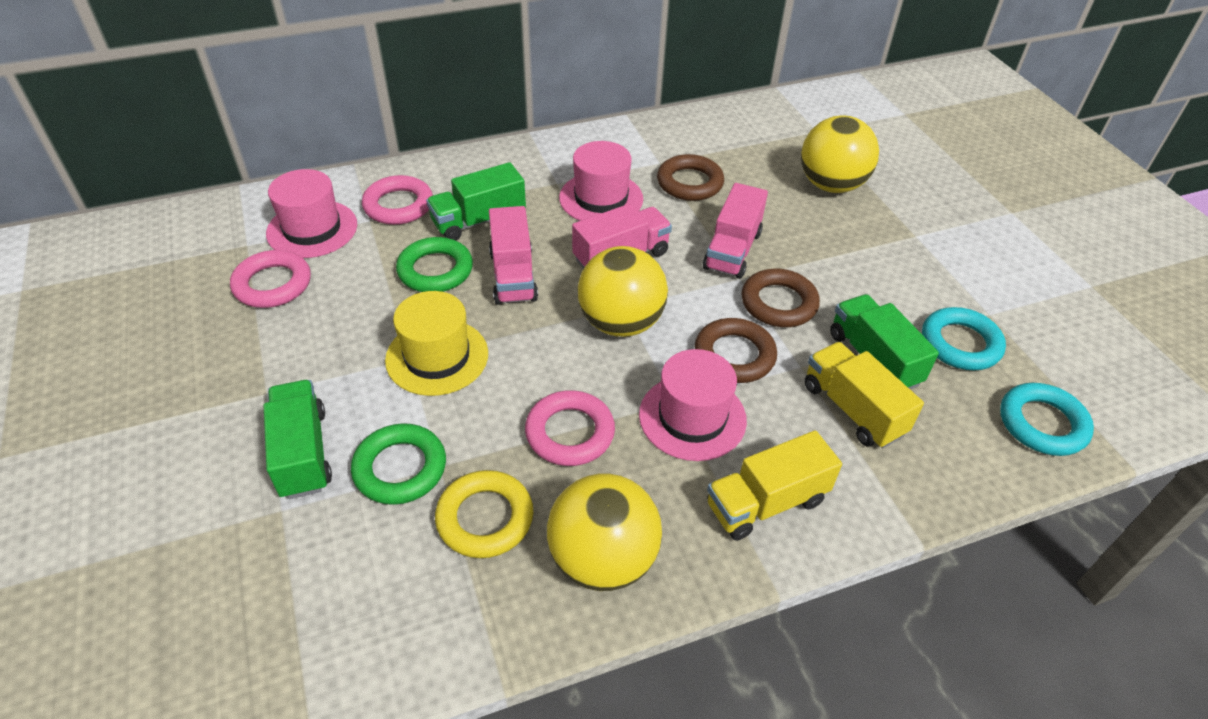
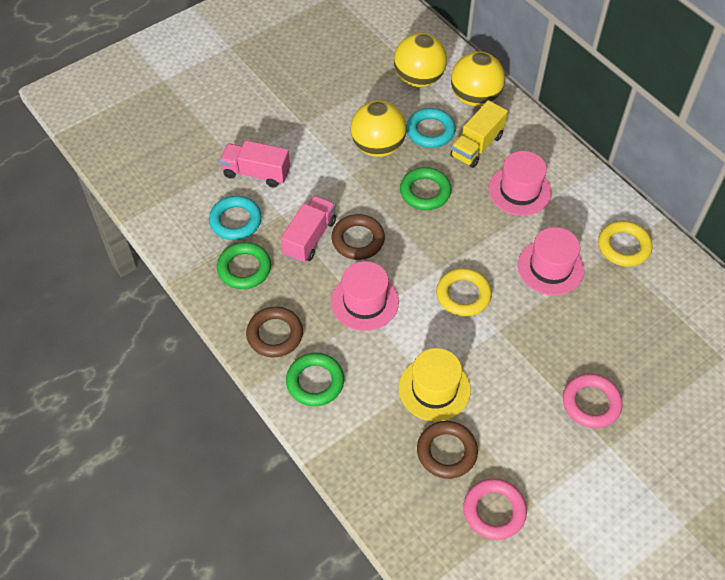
green ring: 2 -> 3
green truck: 3 -> 0
pink ring: 3 -> 2
pink truck: 3 -> 2
yellow ring: 1 -> 2
yellow truck: 2 -> 1

